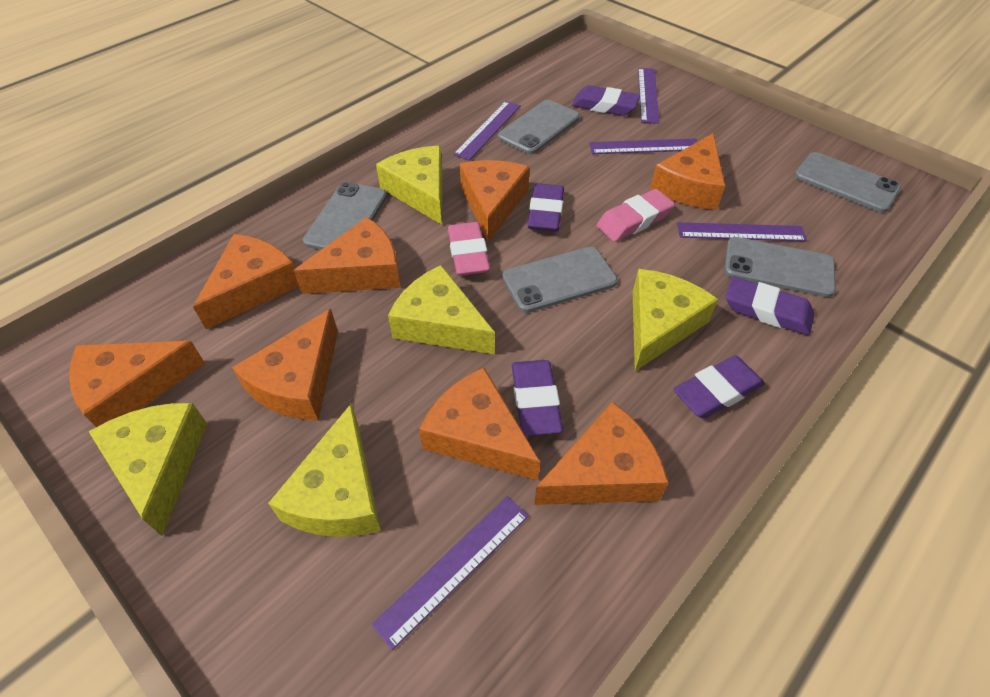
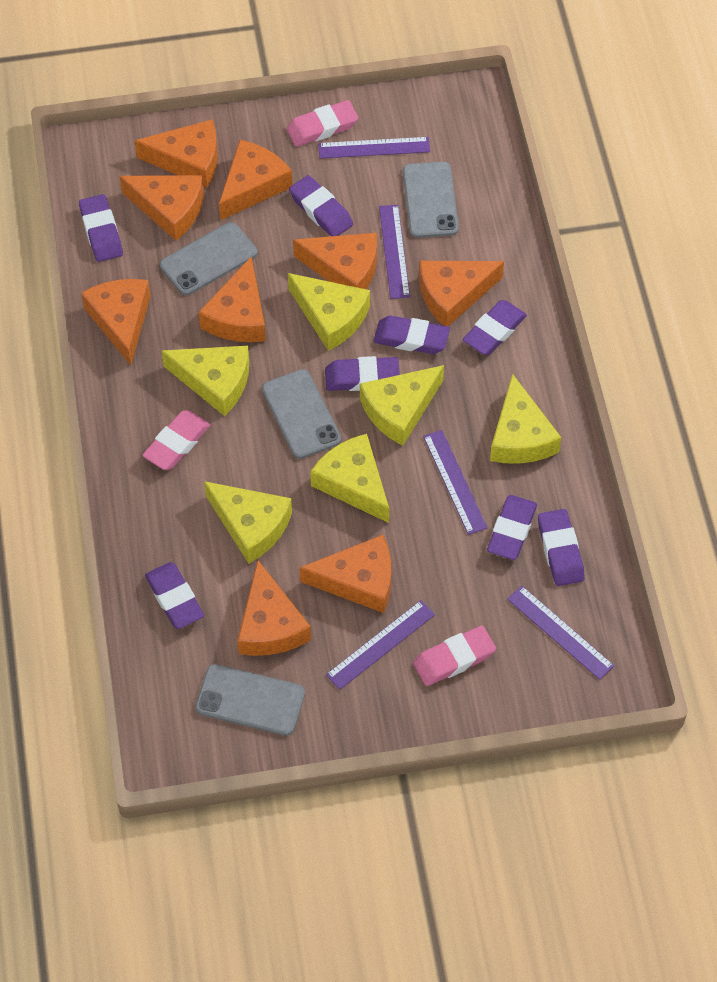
grey phone: 5 -> 4
orange cheese: 8 -> 9
pink eraser: 2 -> 3
purple eraser: 5 -> 8
yellow cheese: 5 -> 6

